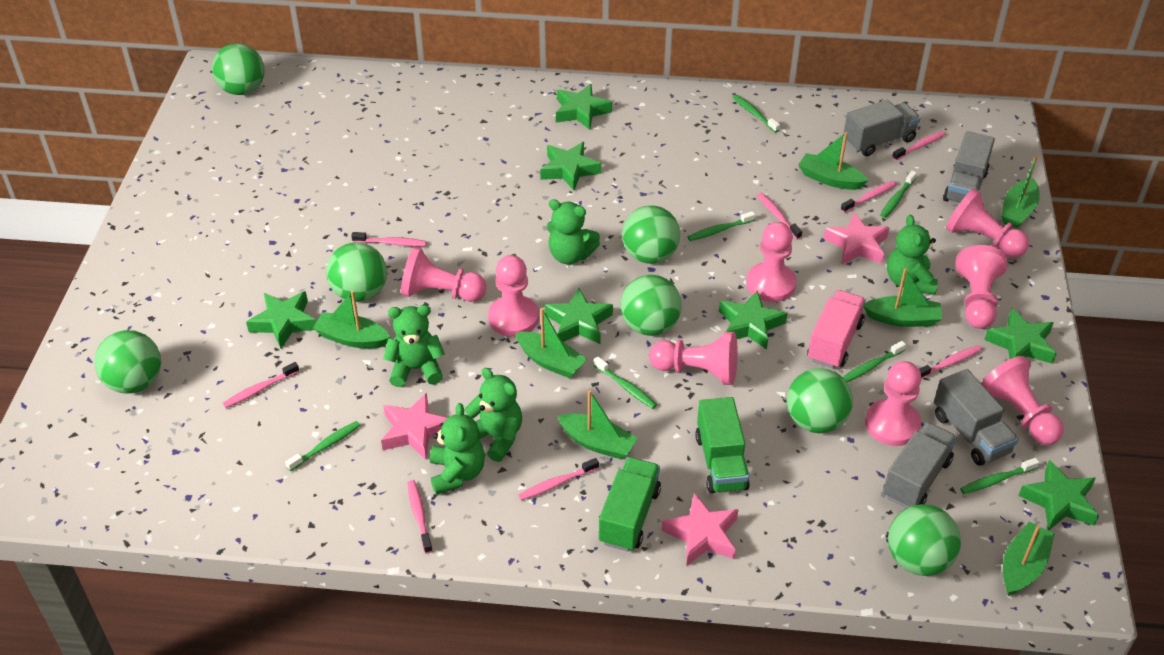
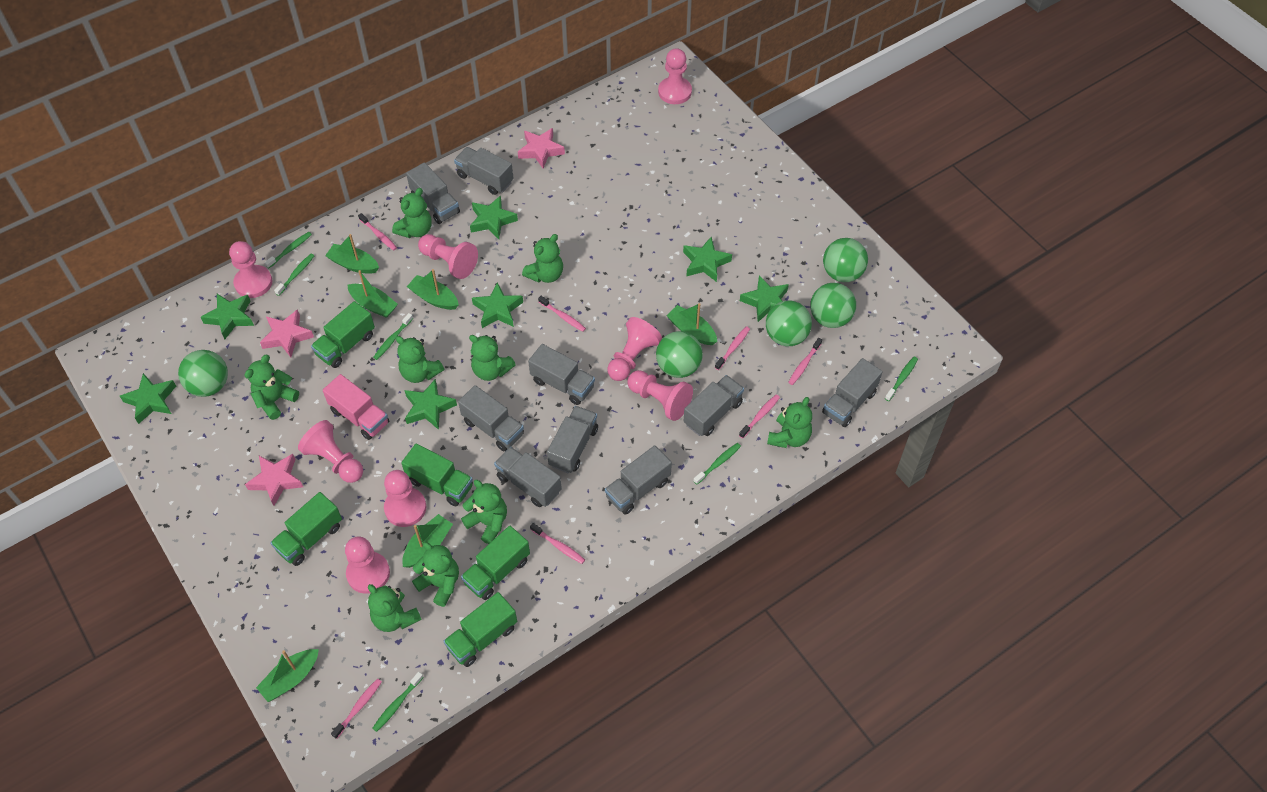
green ball: 7 -> 5
green boat: 7 -> 6
green teddy bear: 5 -> 9
green toothbrush: 7 -> 6
green truck: 2 -> 5
grey truck: 4 -> 9
pink toothbrush: 8 -> 7

